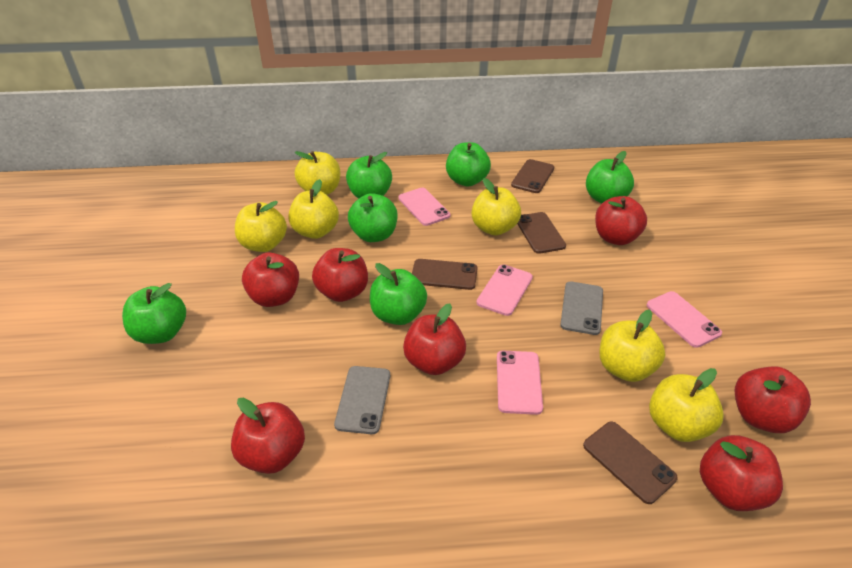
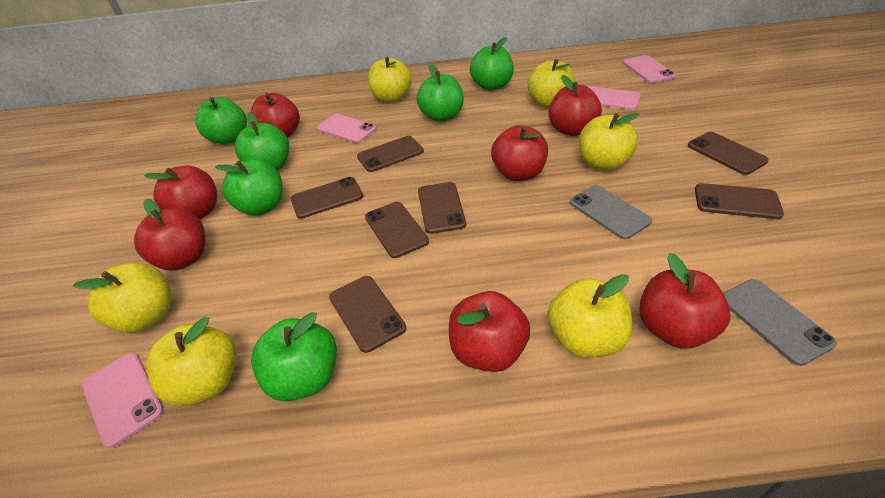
brown phone: 4 -> 7

